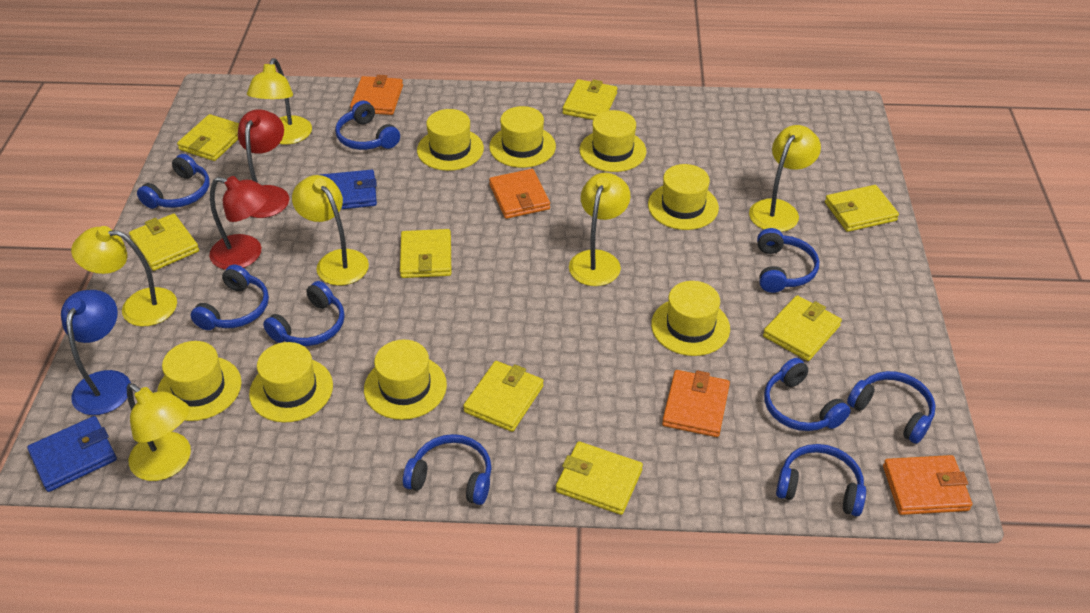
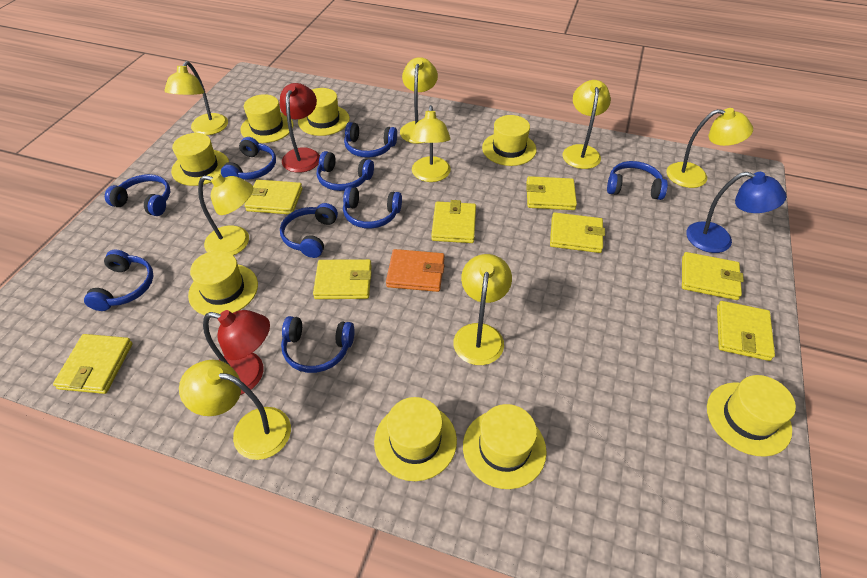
blue wallet: 2 -> 0
orange wallet: 4 -> 1
yellow lamp: 6 -> 8

